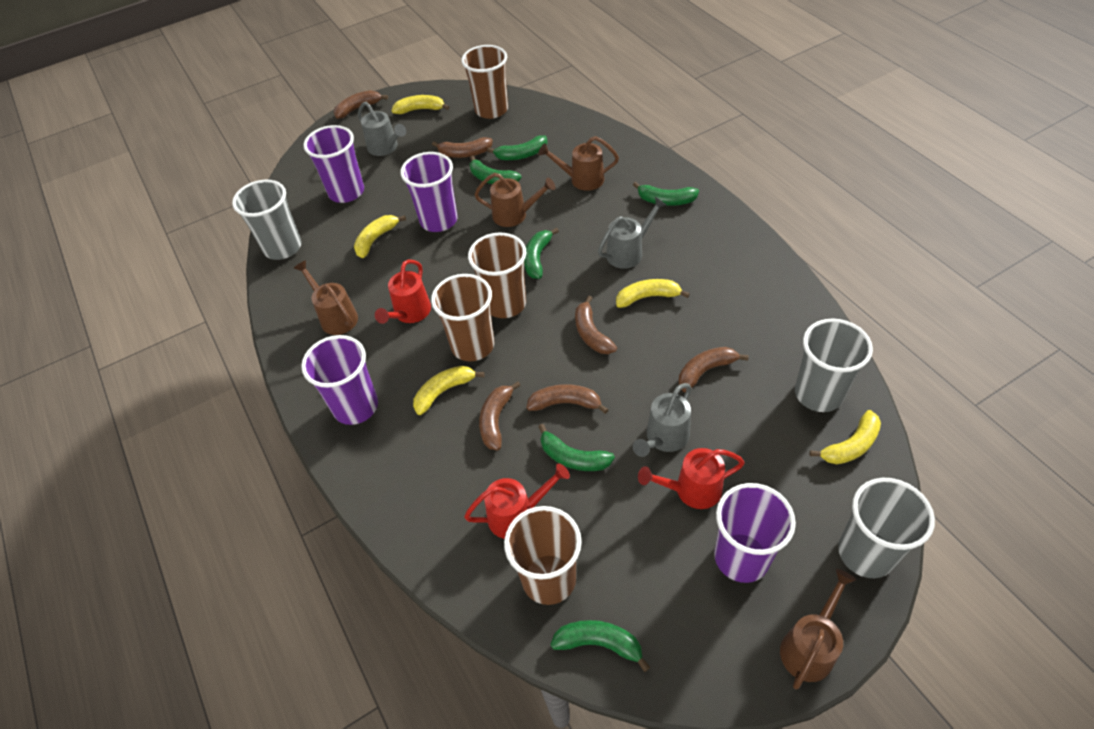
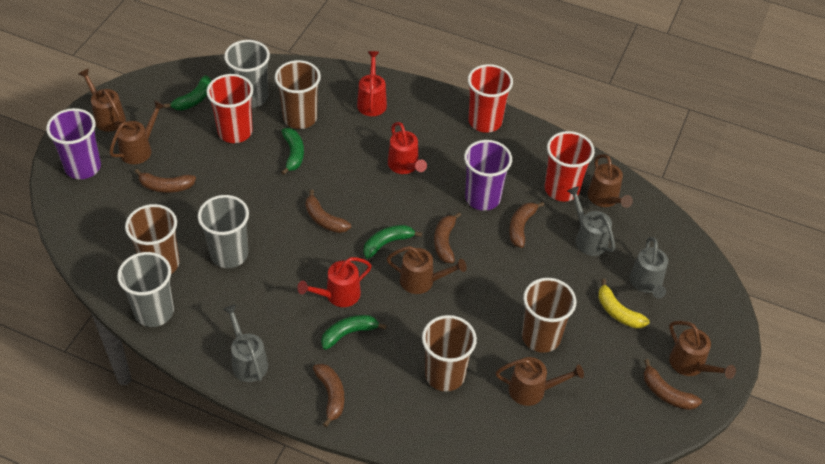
brown watering can: 4 -> 6
green banana: 6 -> 4
purple cup: 4 -> 2
red cup: 0 -> 3
yellow banana: 5 -> 1

